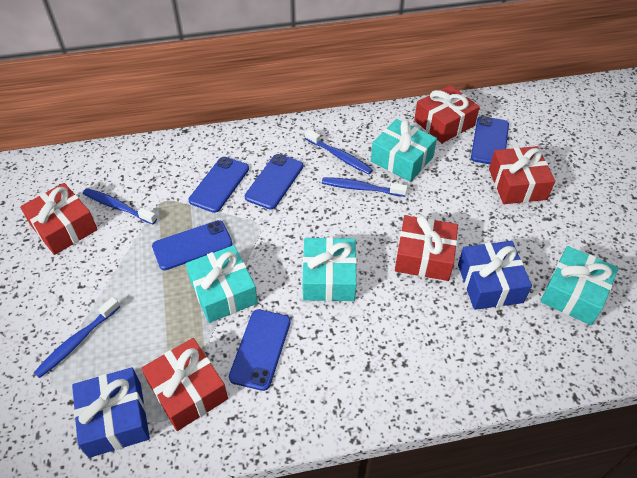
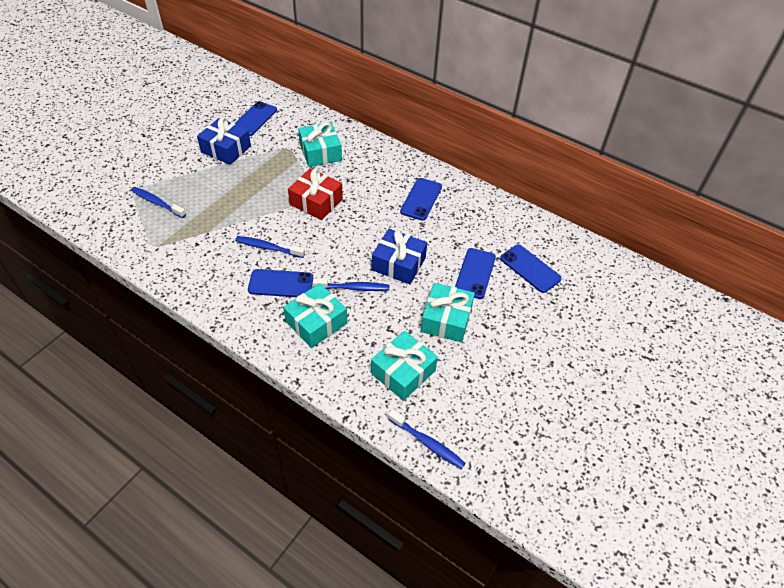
red gift: 5 -> 1

